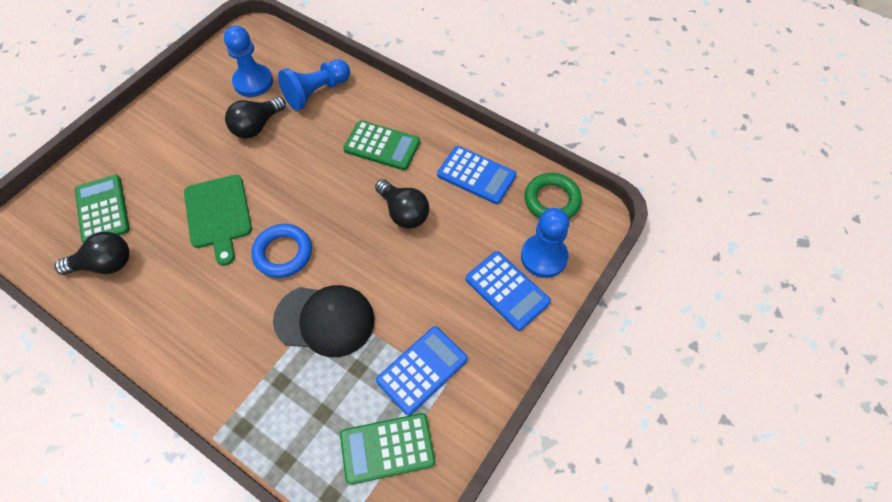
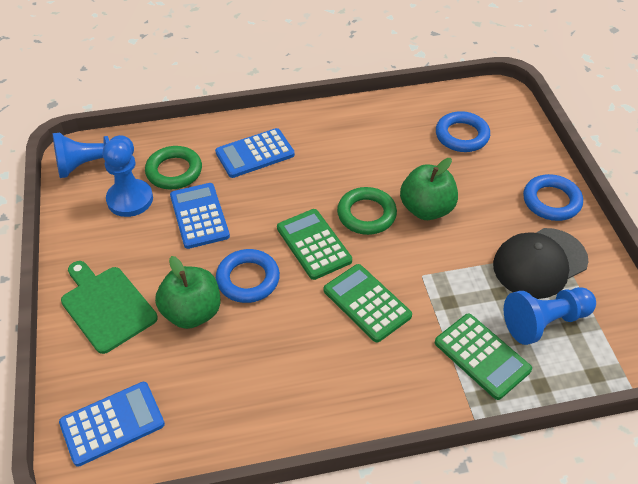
black light bulb: 3 -> 0
blue ring: 1 -> 3
green apple: 0 -> 2
green ring: 1 -> 2

